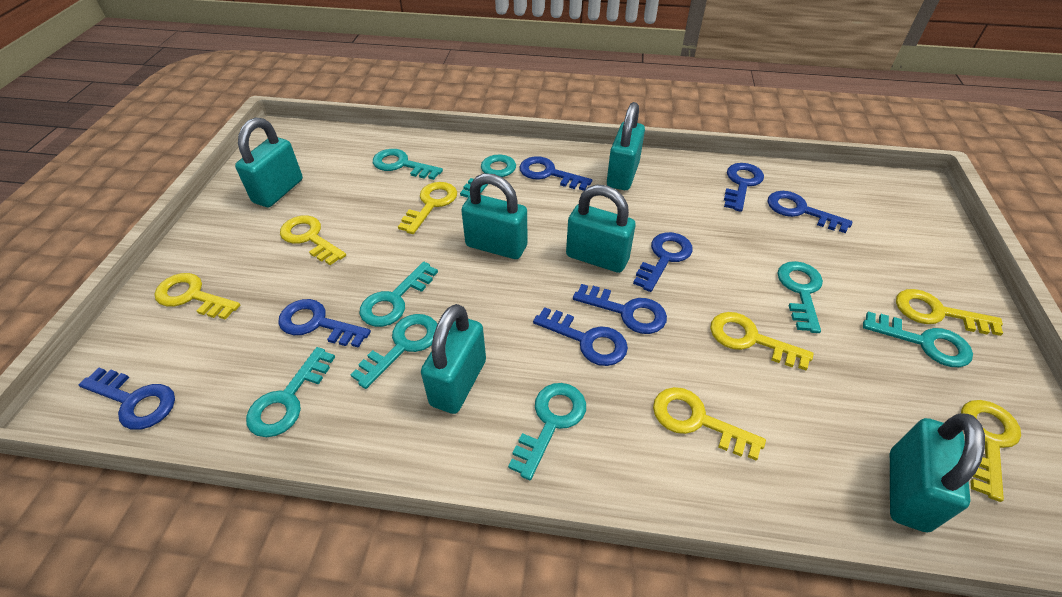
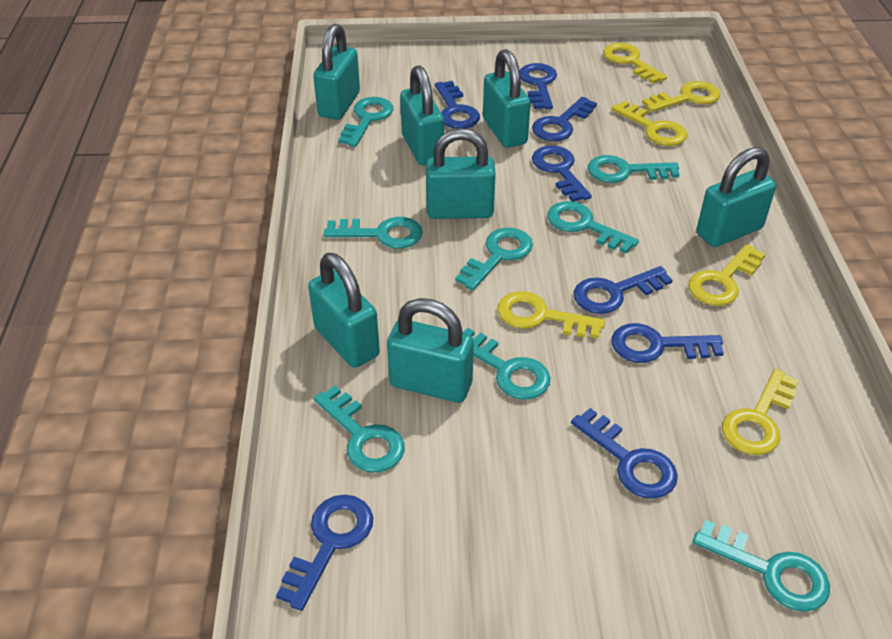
turquoise padlock: 6 -> 7
yellow key: 7 -> 6

